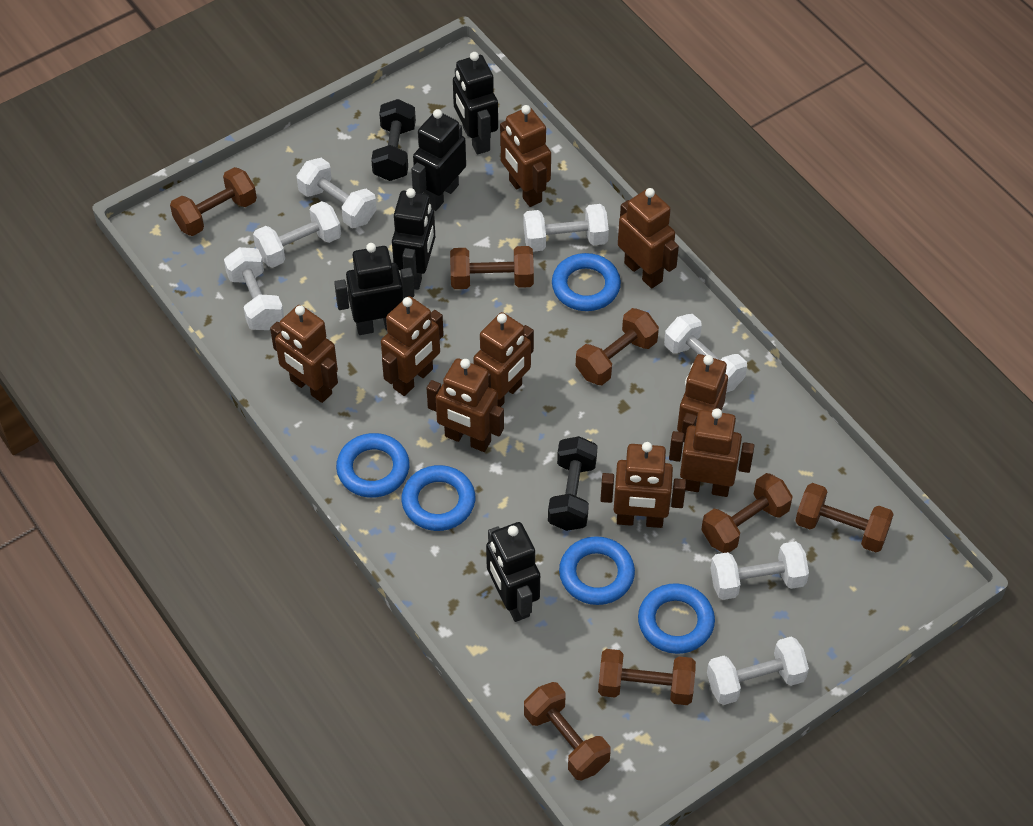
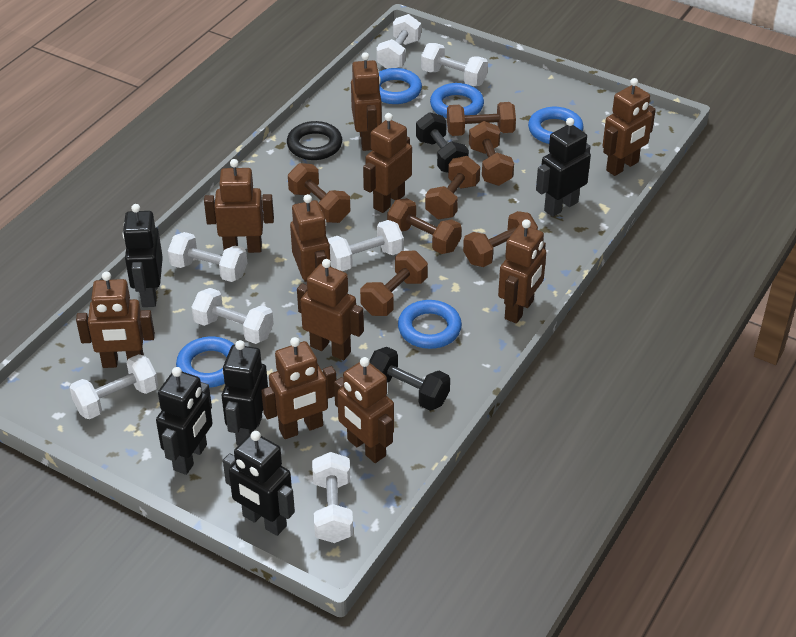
black ring: 0 -> 1
brown robot: 9 -> 10

